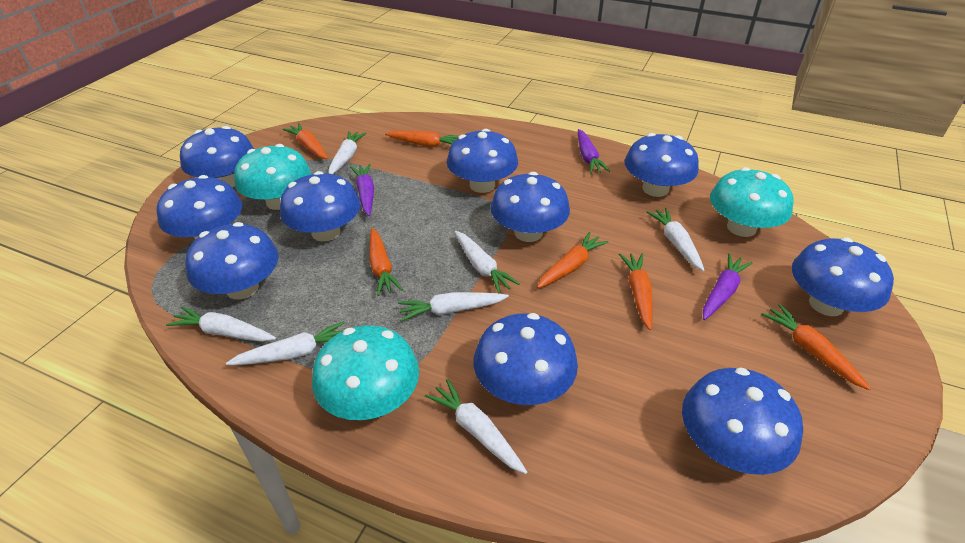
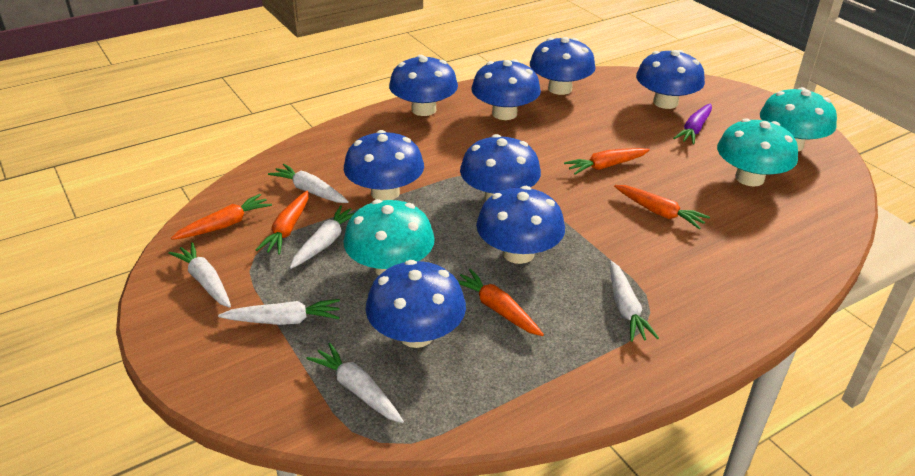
blue mushroom: 10 -> 8
orange carrot: 6 -> 5
purple carrot: 3 -> 1
white carrot: 7 -> 6

